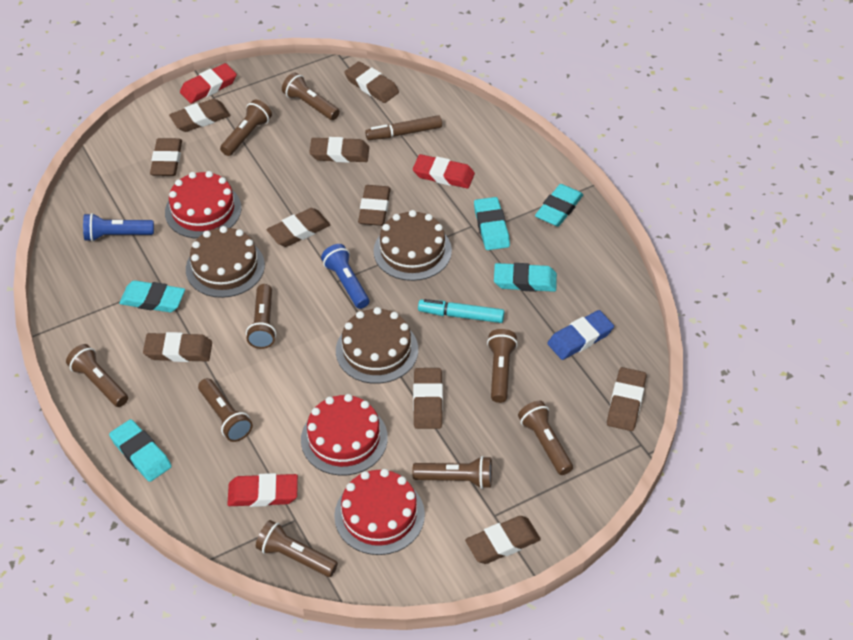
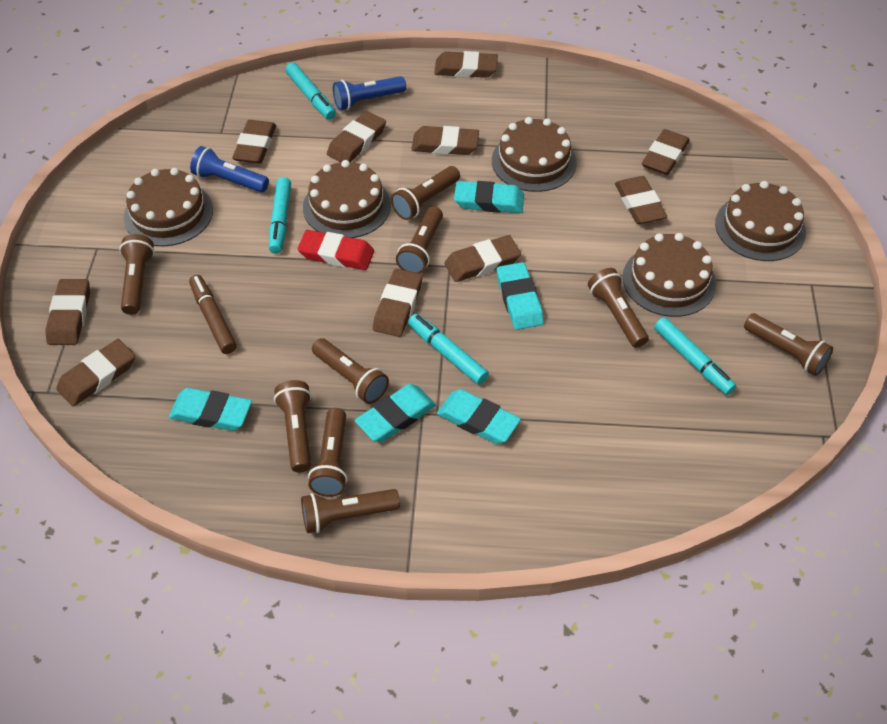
blue eraser: 1 -> 0
brown cake: 3 -> 5
red cake: 3 -> 0
red eraser: 3 -> 1
turquoise marker: 1 -> 4

